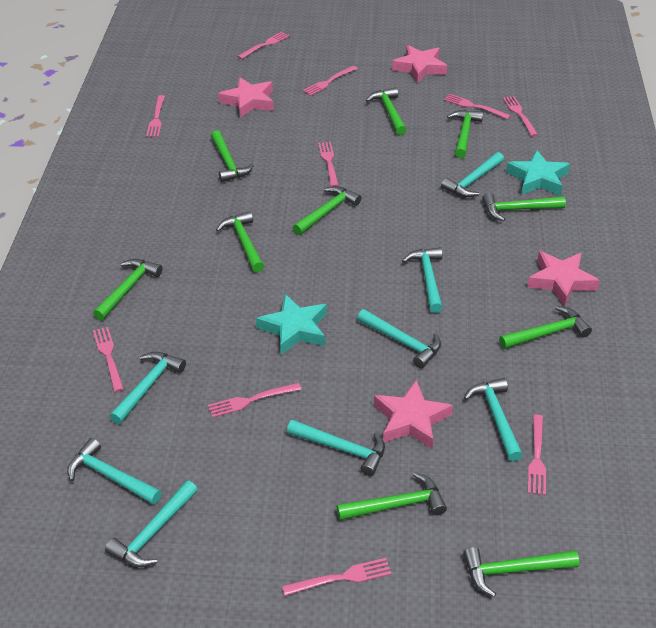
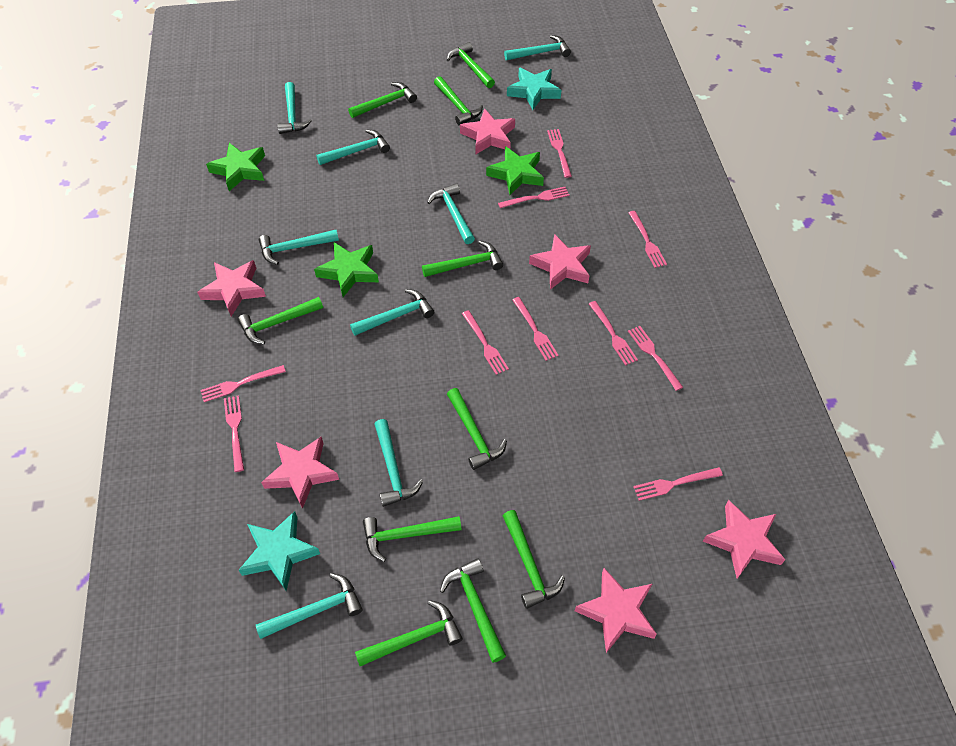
green star: 0 -> 3
pink star: 4 -> 6

